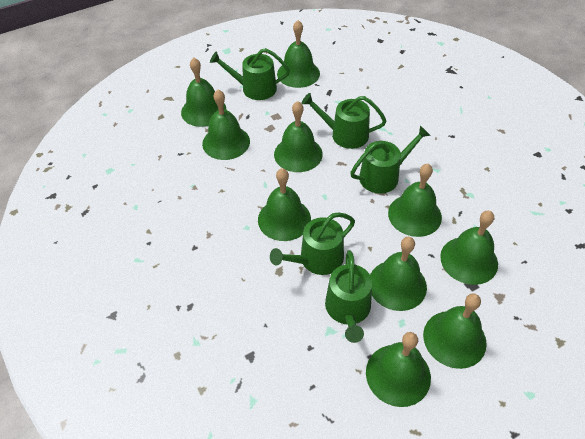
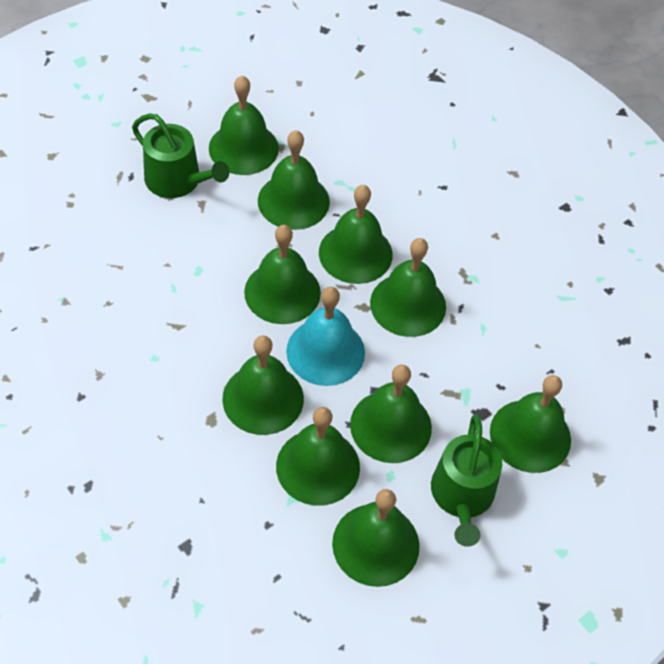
green watering can: 5 -> 2
turquoise bell: 0 -> 1

